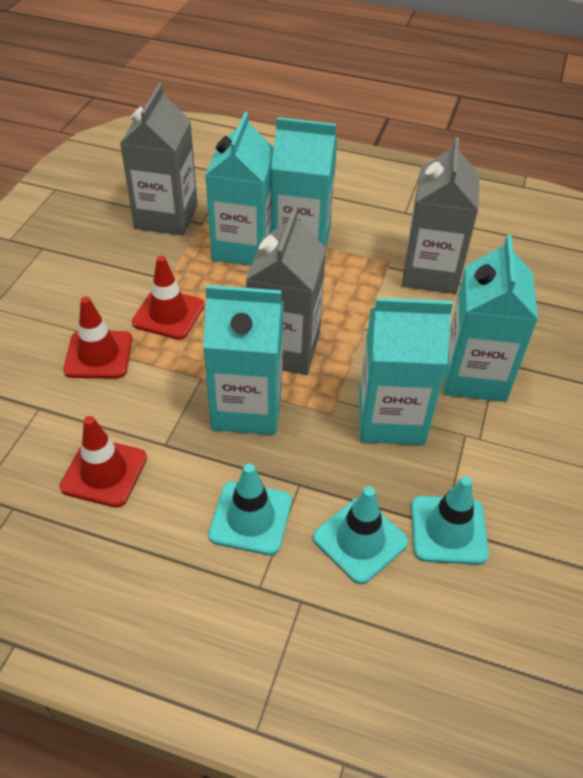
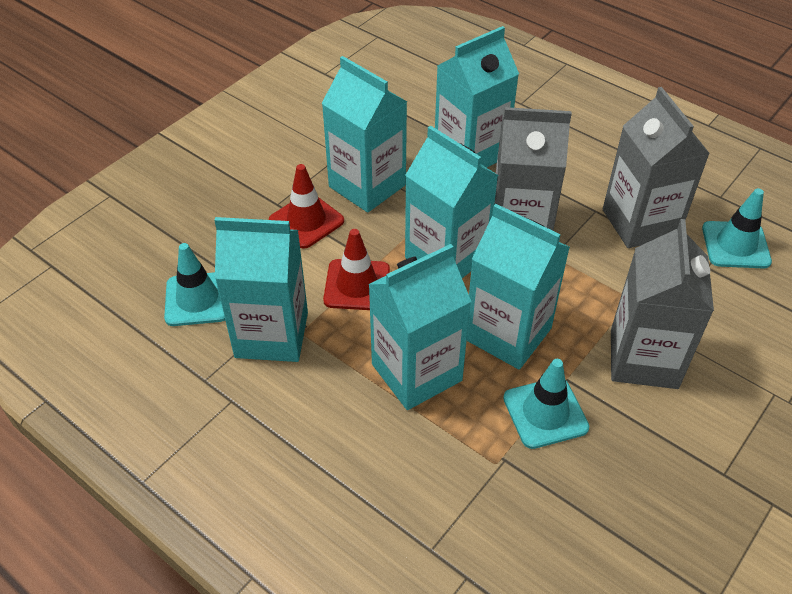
red traffic cone: 3 -> 2
turquoise carton: 5 -> 6

